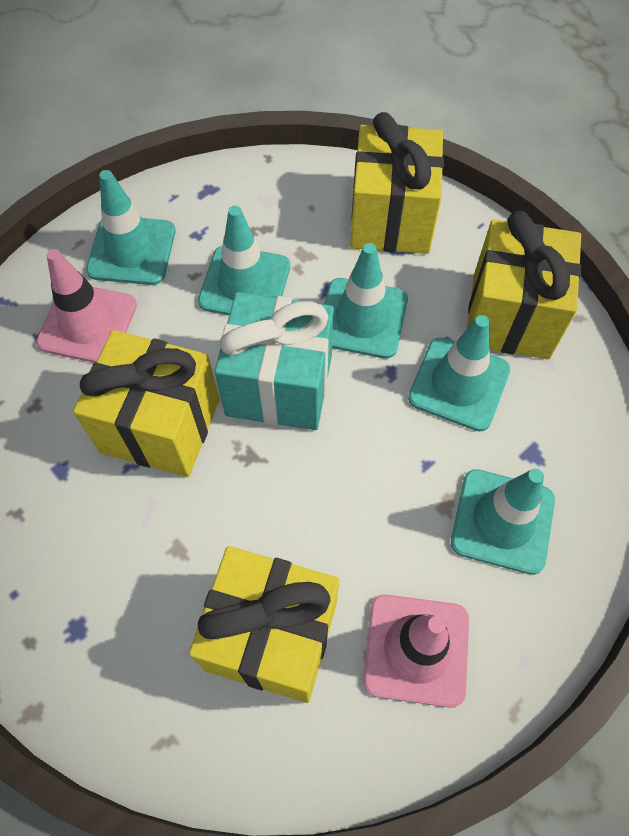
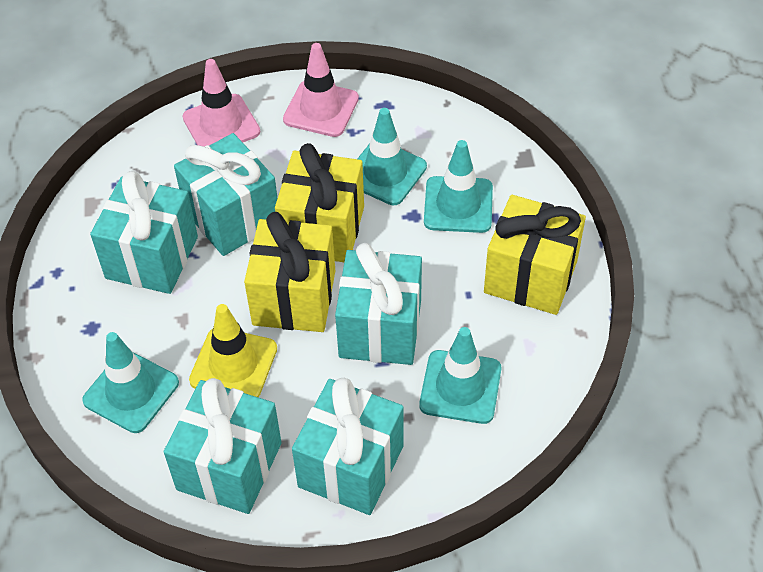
turquoise gift: 1 -> 5
turquoise traffic cone: 5 -> 4
yellow gift: 4 -> 3
yellow traffic cone: 0 -> 1

